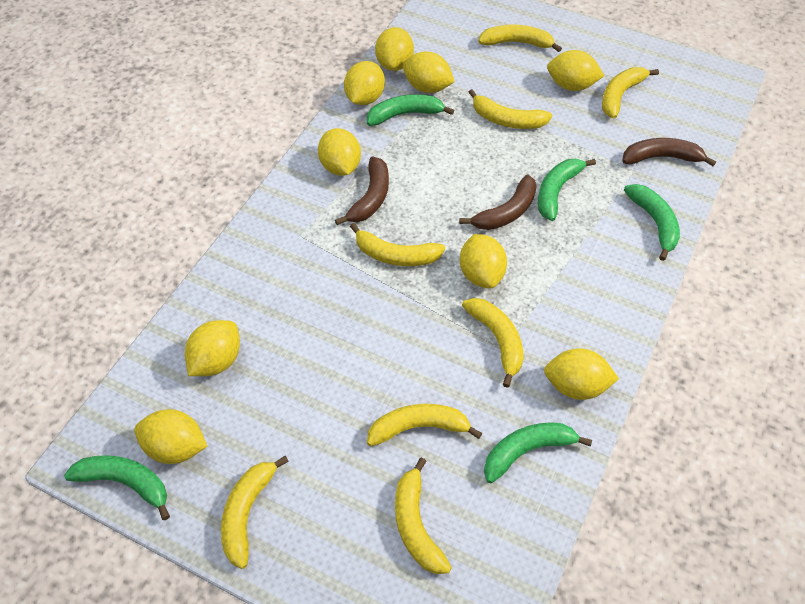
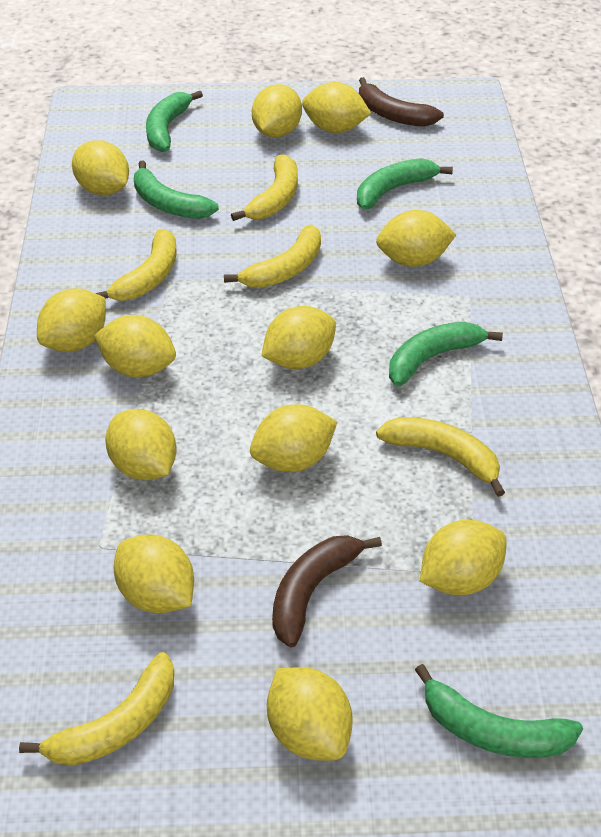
brown banana: 3 -> 2
yellow banana: 8 -> 5
yellow lemon: 9 -> 12

